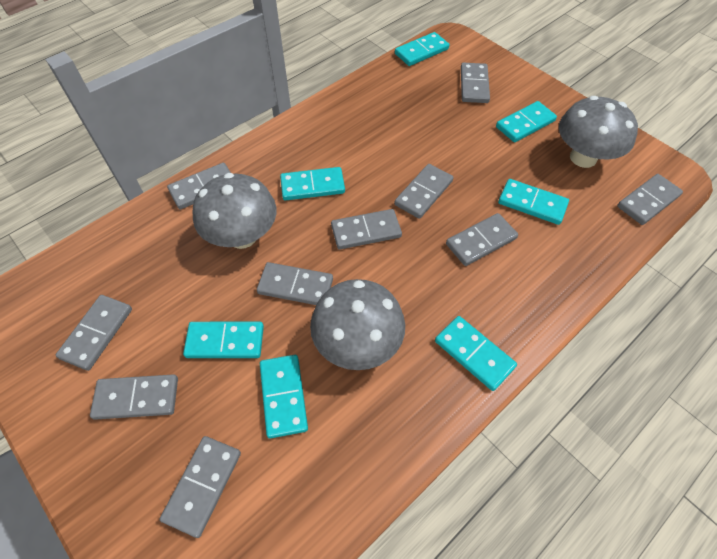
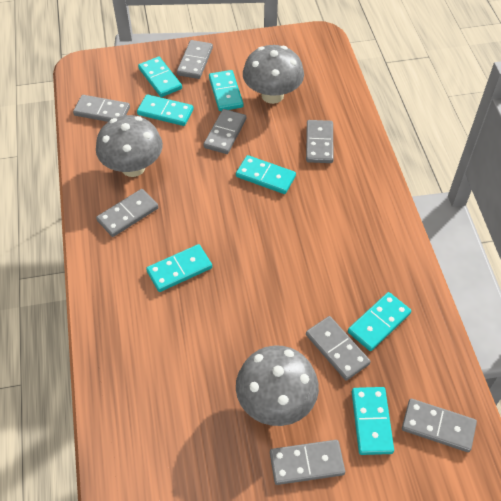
grey domino: 10 -> 8

